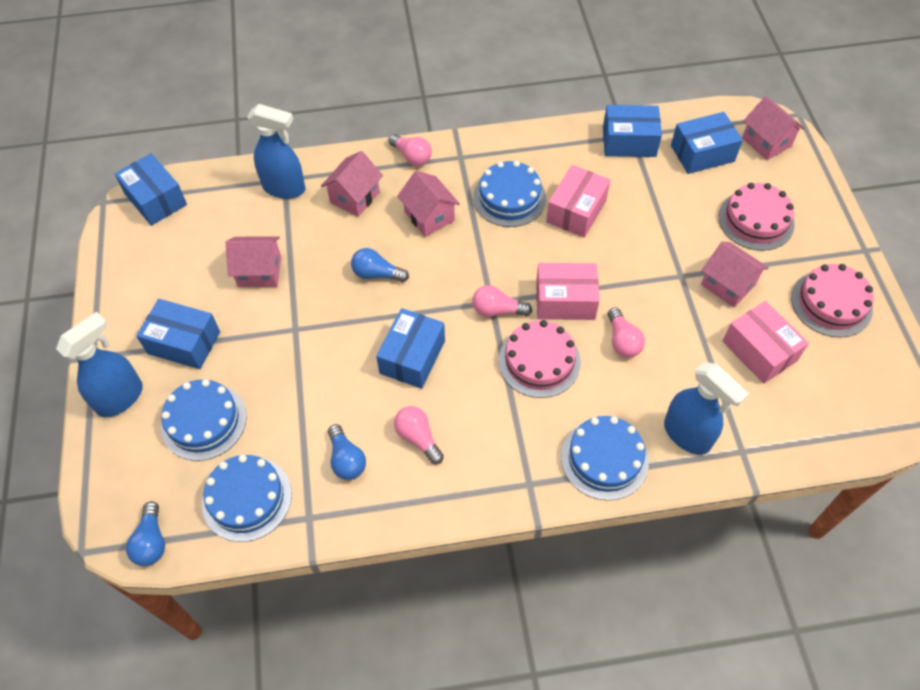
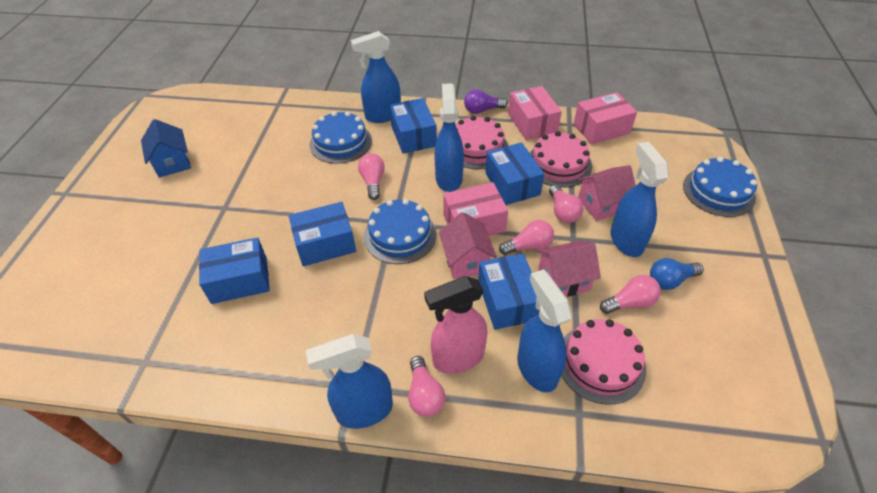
blue cake: 4 -> 3
blue house: 0 -> 1
blue light bulb: 3 -> 1
blue spray bottle: 3 -> 5
pink house: 5 -> 3
pink light bulb: 4 -> 5
pink spray bottle: 0 -> 1
purple light bulb: 0 -> 1

